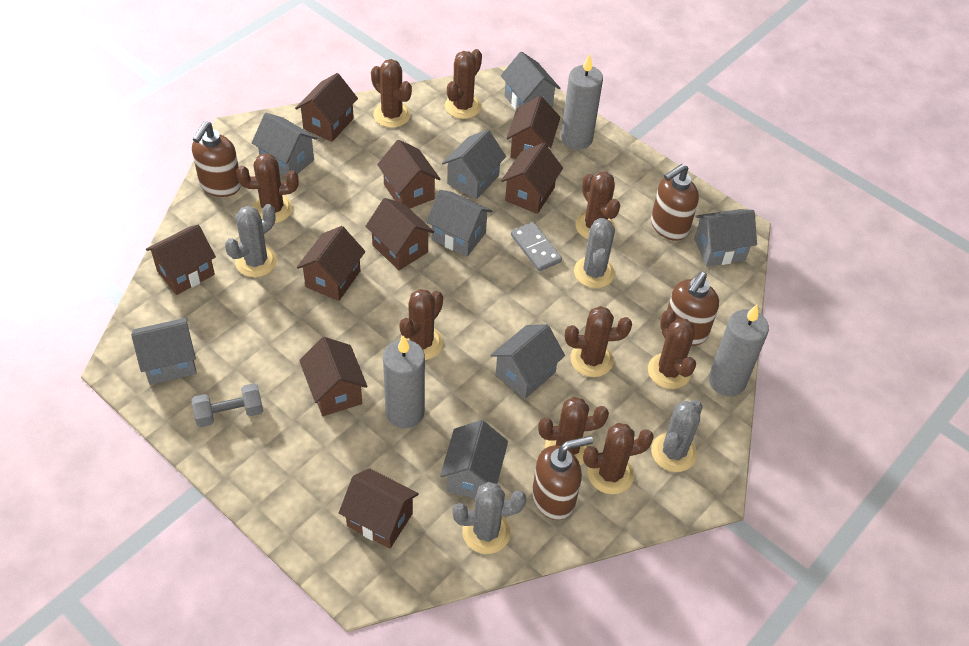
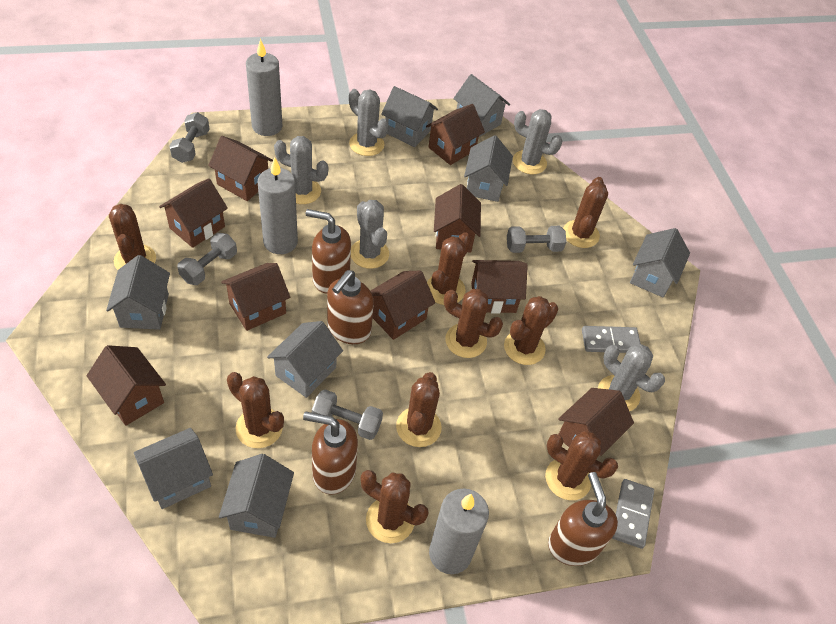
grey cactus: 4 -> 5
grey domino: 1 -> 2
grey dumbbell: 1 -> 4

